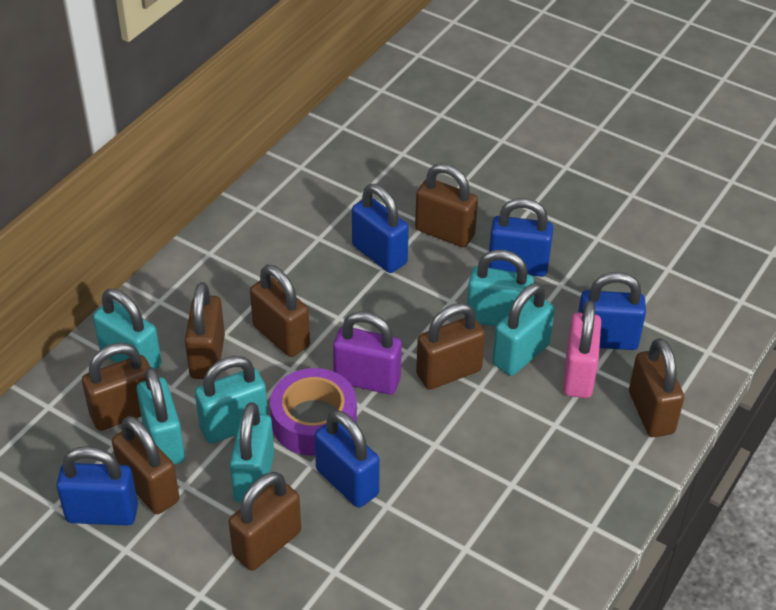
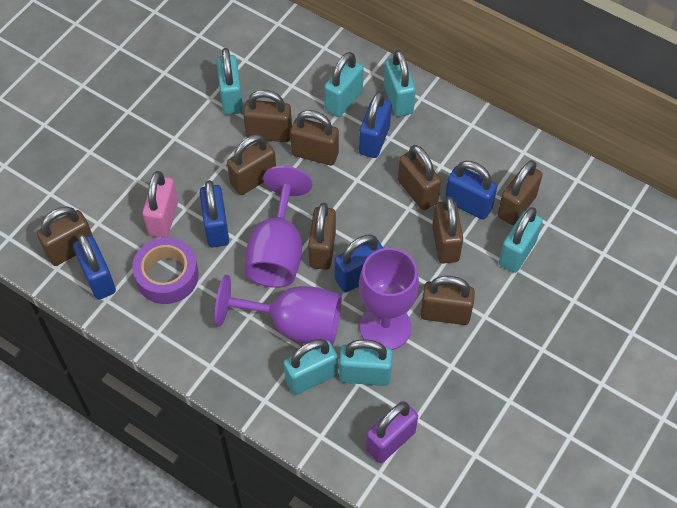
brown padlock: 8 -> 9
purple goblet: 0 -> 3

